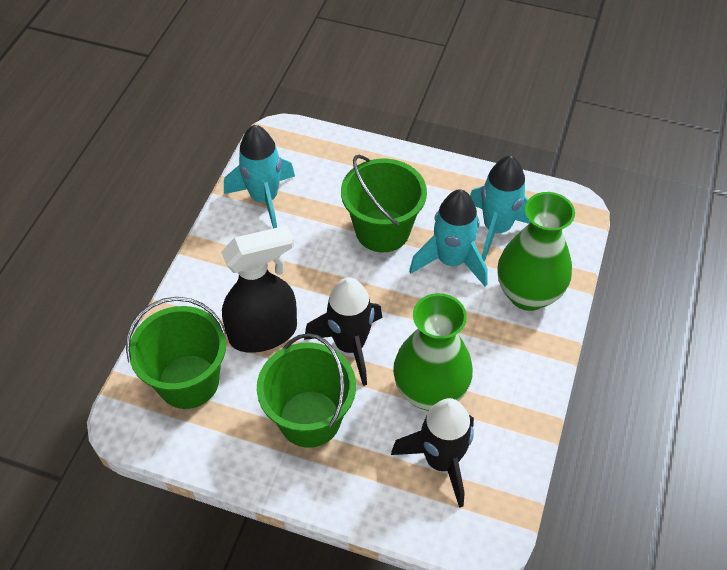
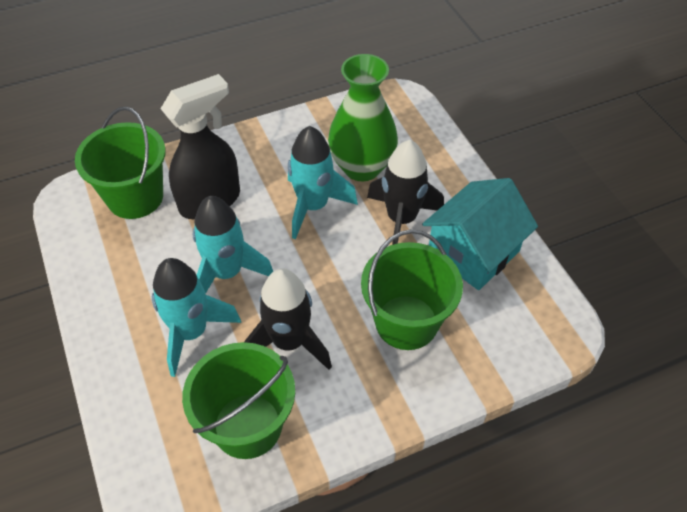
green vase: 2 -> 1
turquoise house: 0 -> 1

